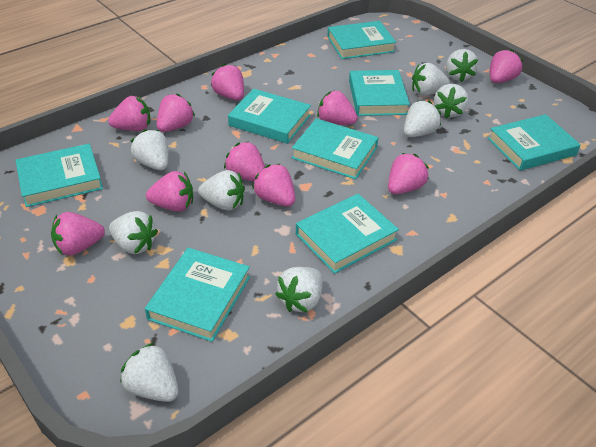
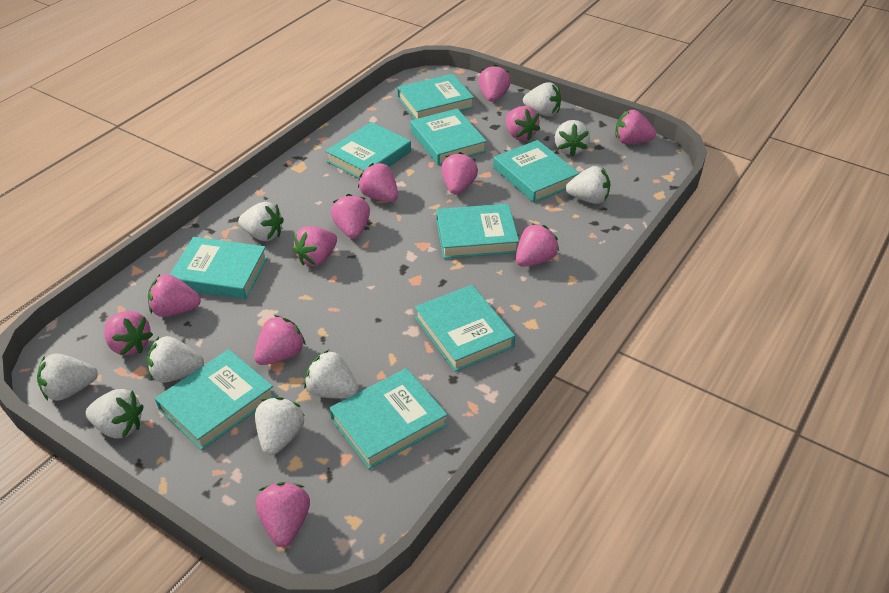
pink strawberry: 10 -> 12
turquoise book: 8 -> 9

